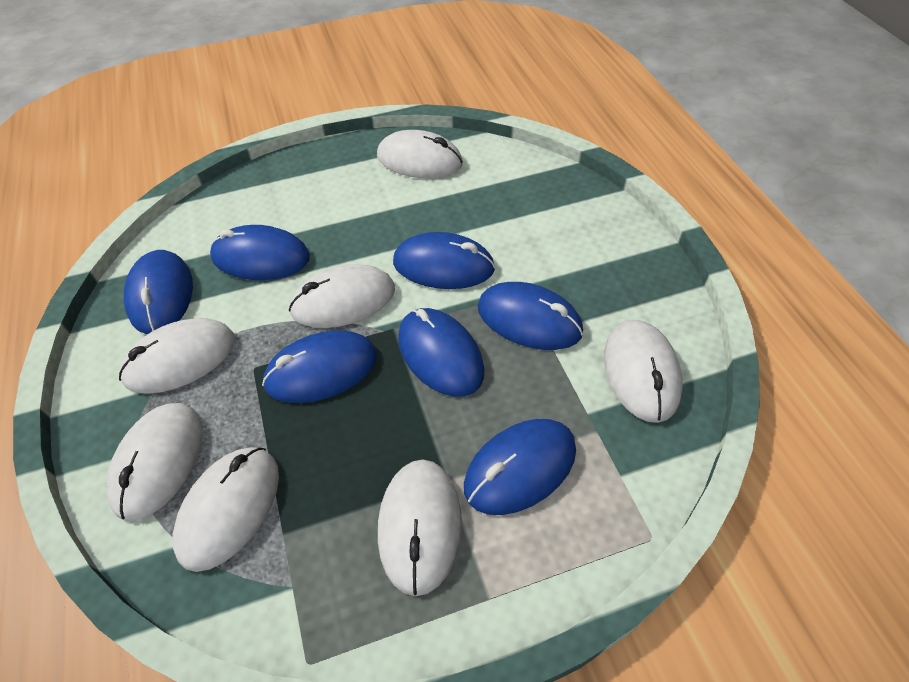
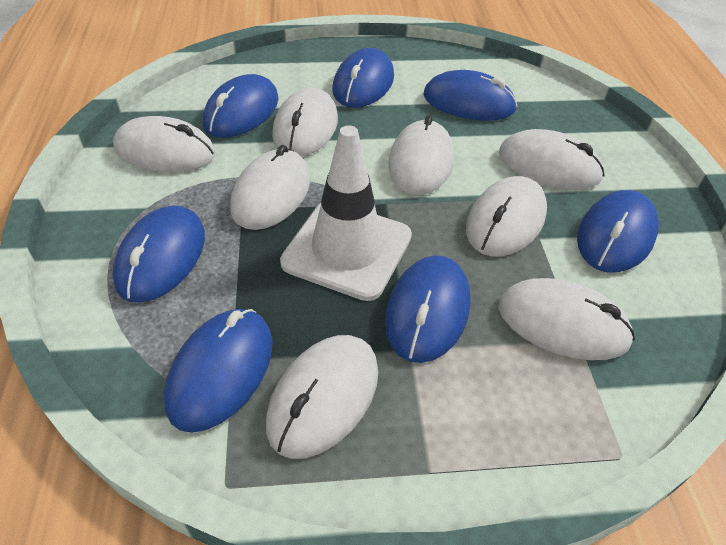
white mouse: 7 -> 8
white traffic cone: 0 -> 1

